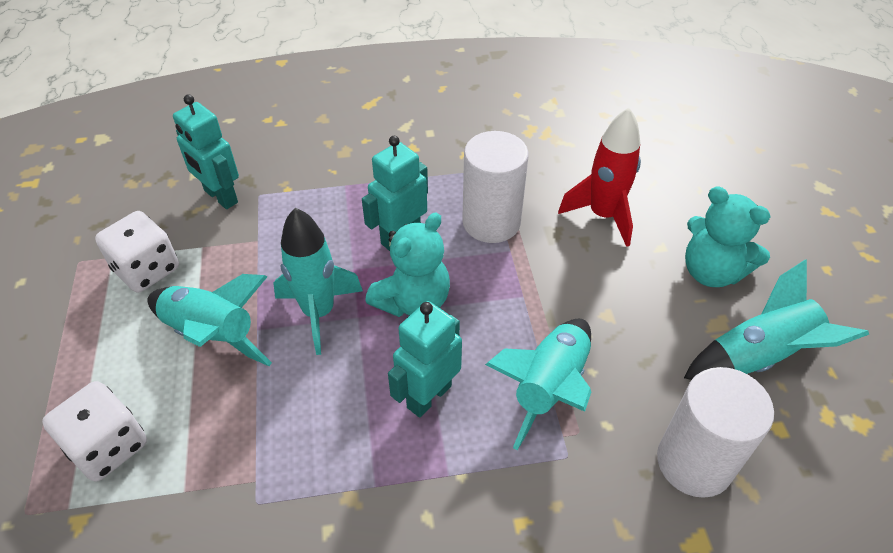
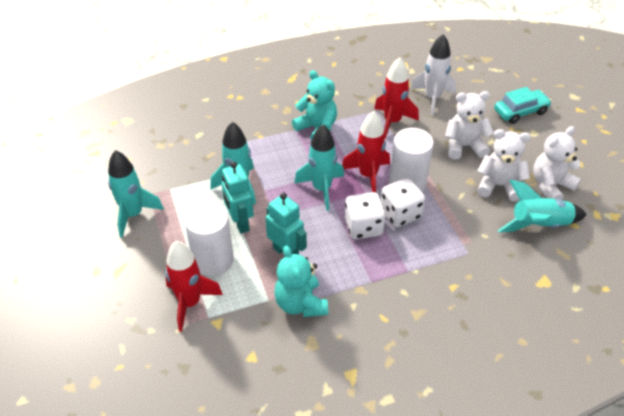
red rocket: 1 -> 3
turquoise car: 0 -> 1
turquoise robot: 3 -> 2
white rocket: 0 -> 1
white teddy bear: 0 -> 3

